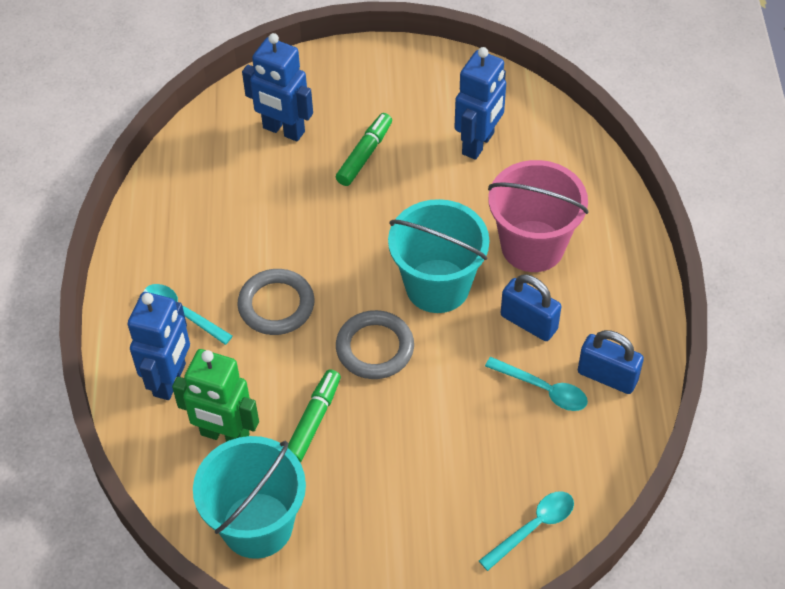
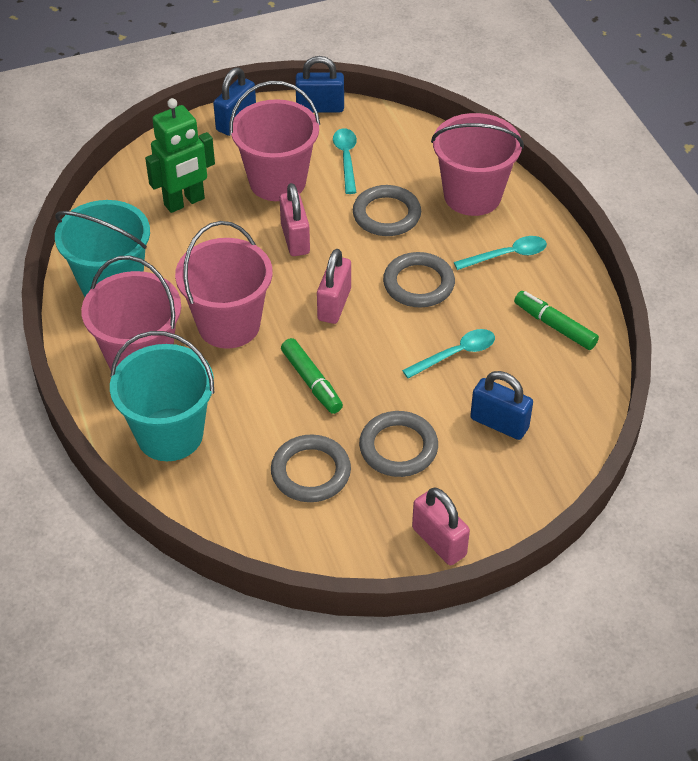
blue padlock: 2 -> 3
blue robot: 3 -> 0
grey ring: 2 -> 4
pink bucket: 1 -> 4
pink padlock: 0 -> 3

